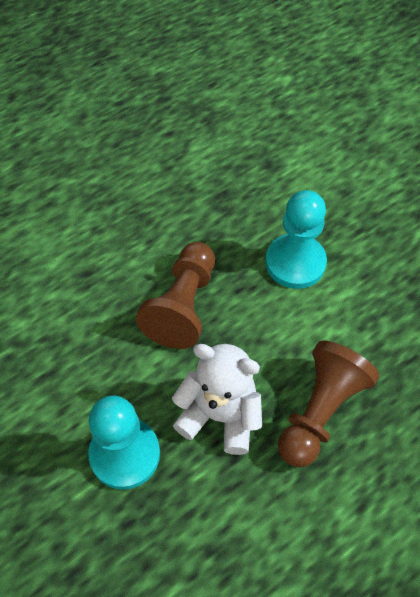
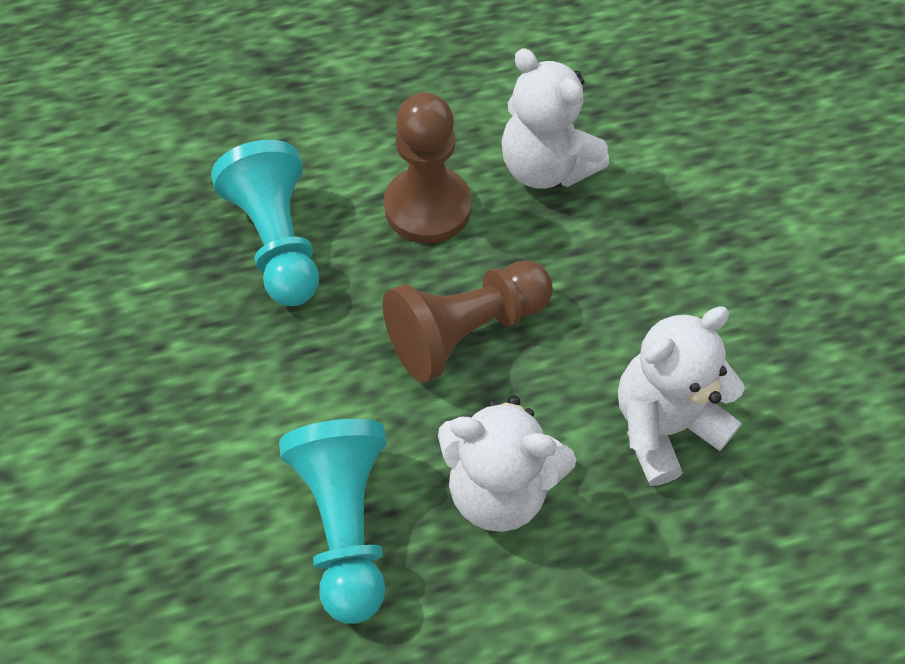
white teddy bear: 1 -> 3

